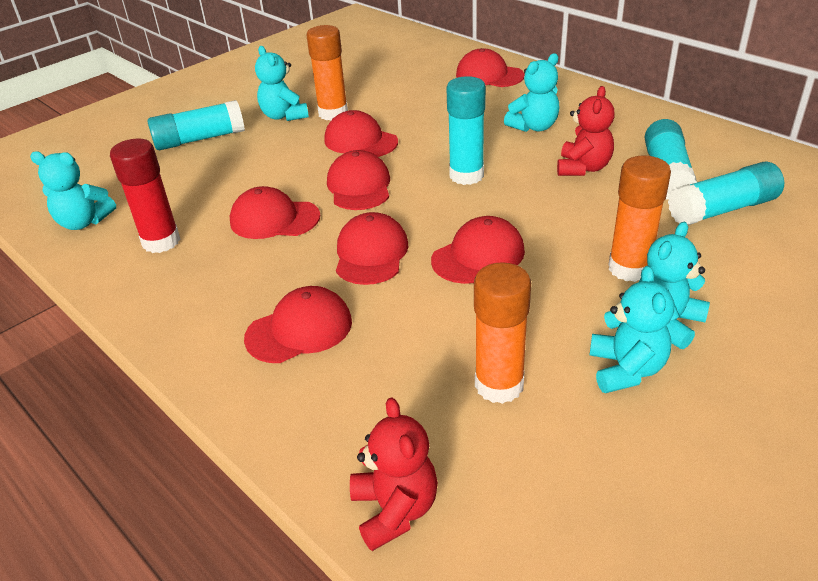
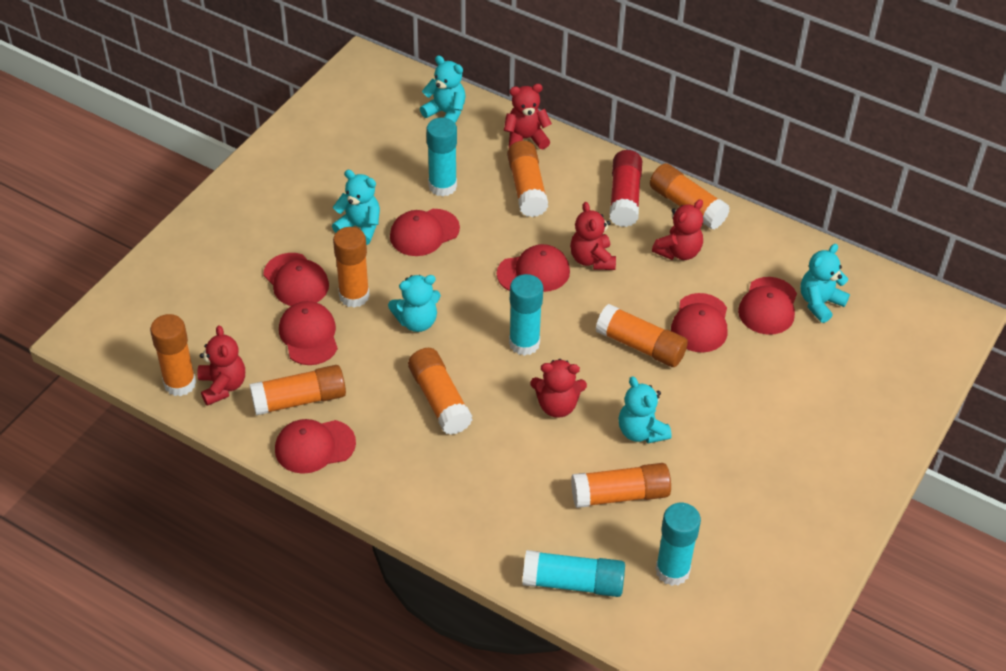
orange glue stick: 3 -> 8
red teddy bear: 2 -> 5

